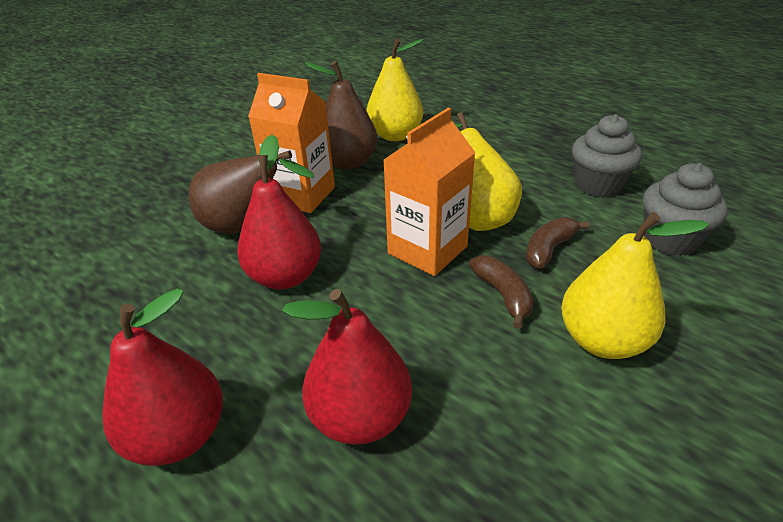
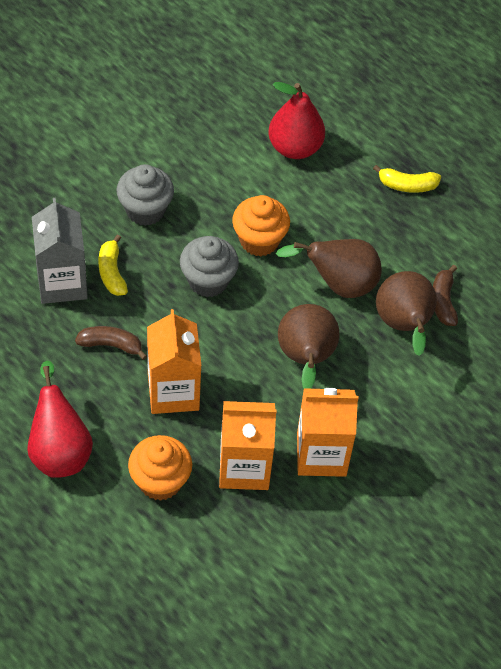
brown pear: 2 -> 3
grey carton: 0 -> 1
orange carton: 2 -> 3
orange cupcake: 0 -> 2
red pear: 3 -> 2
yellow banana: 0 -> 2
yellow pear: 3 -> 0

